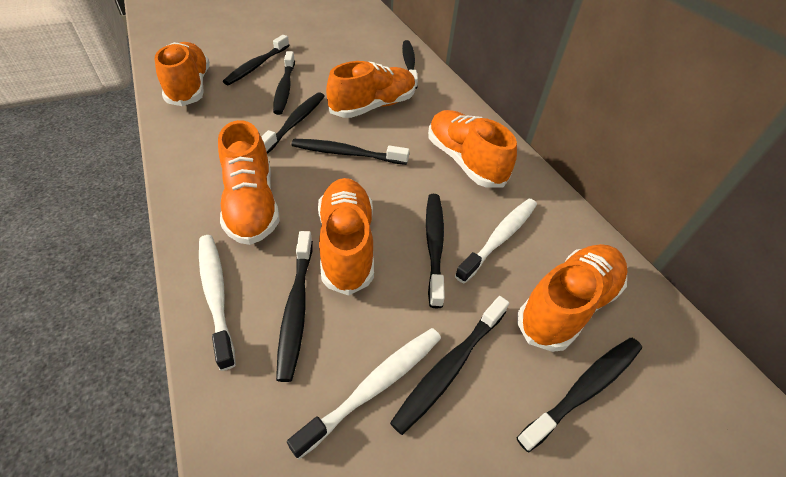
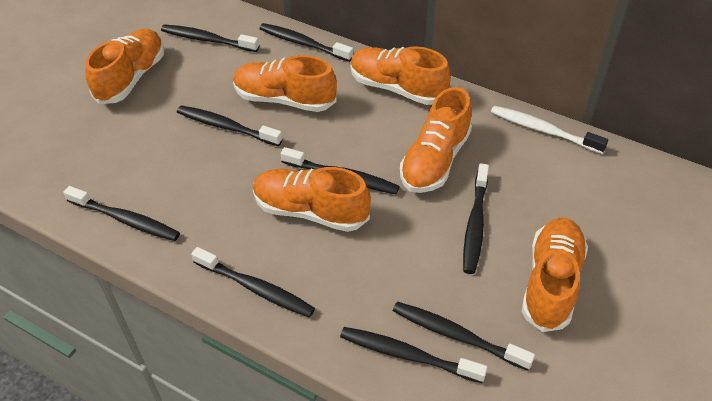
white toothbrush: 3 -> 1

